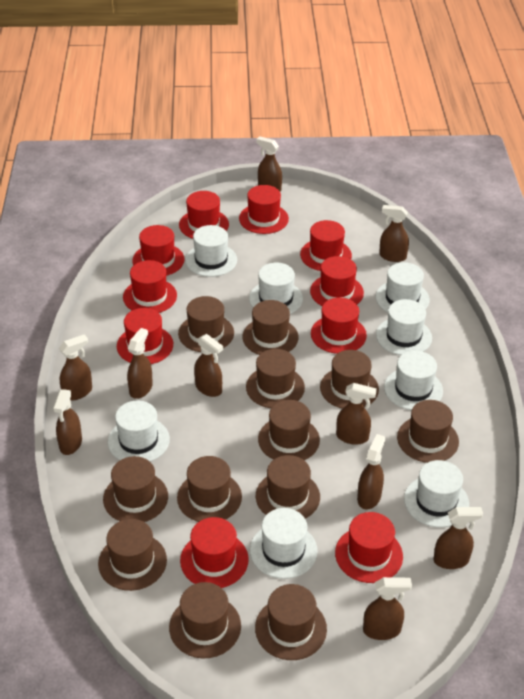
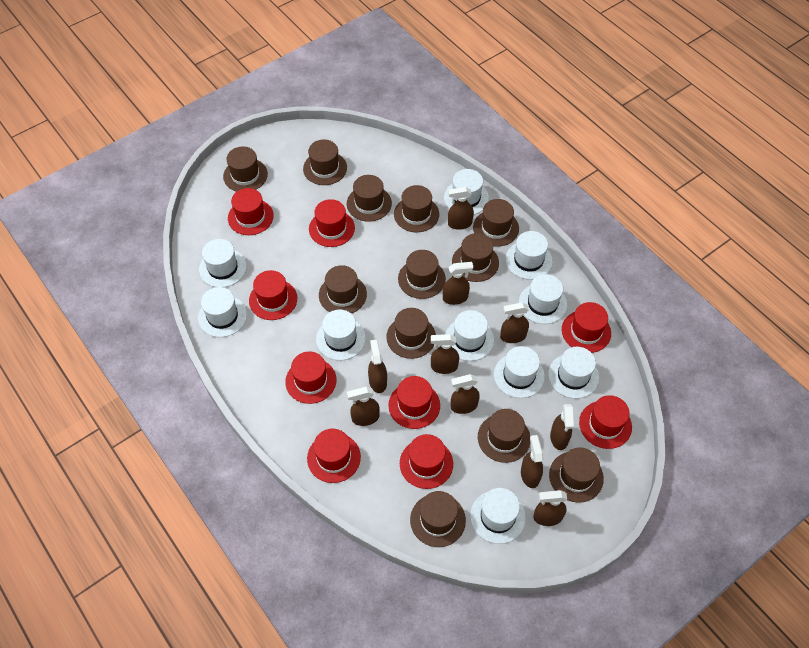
red hat: 10 -> 9
white hat: 8 -> 10

